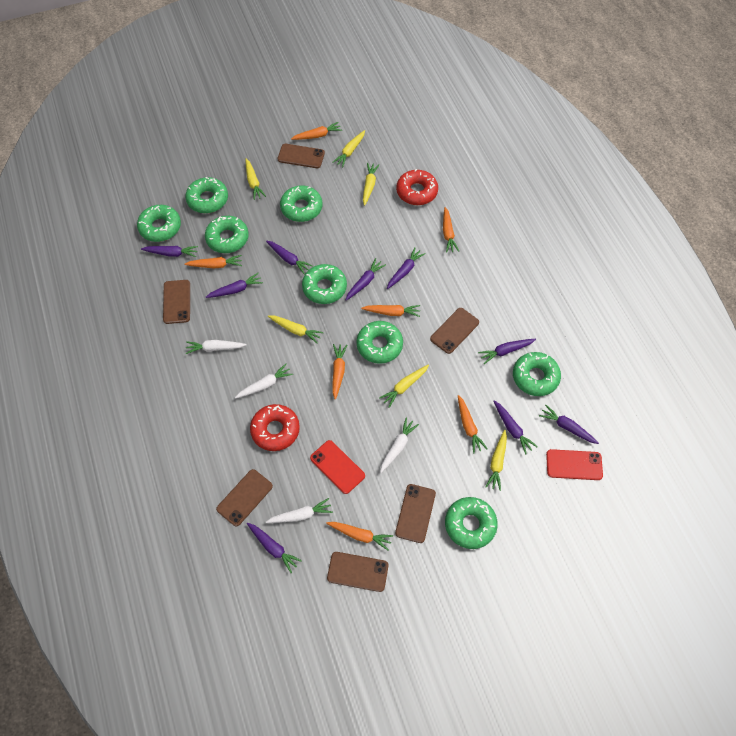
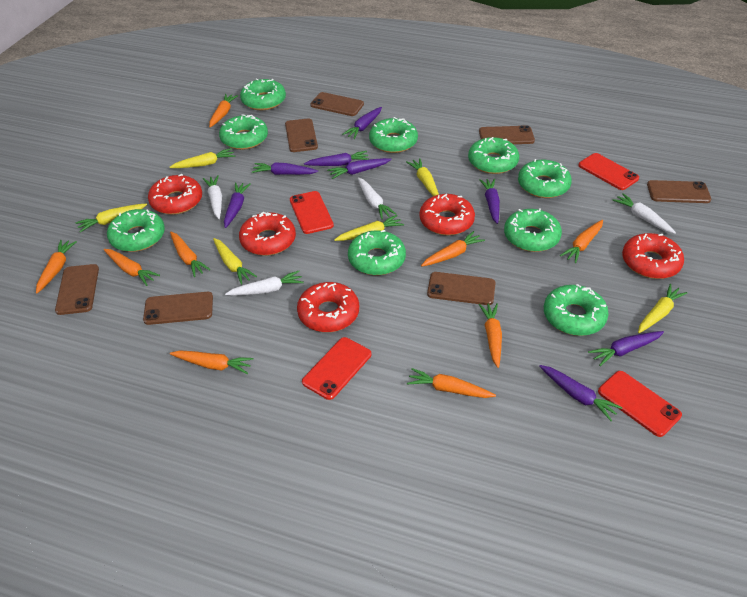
brown phone: 6 -> 7
green donut: 8 -> 9
orange carrot: 7 -> 9
purple carrot: 9 -> 8
red donut: 2 -> 5
red phone: 2 -> 4

